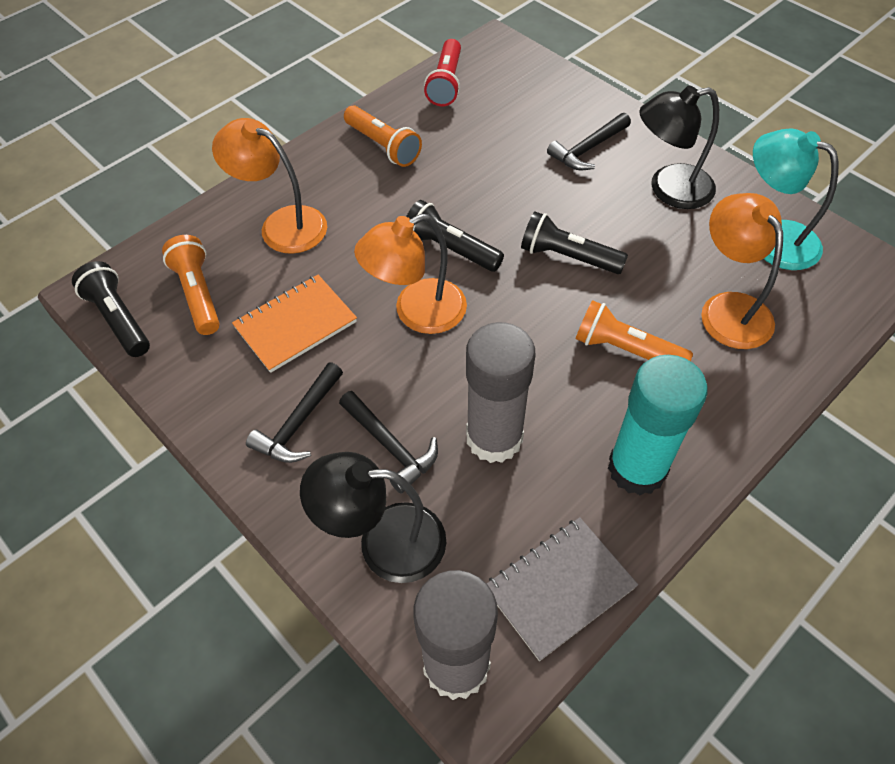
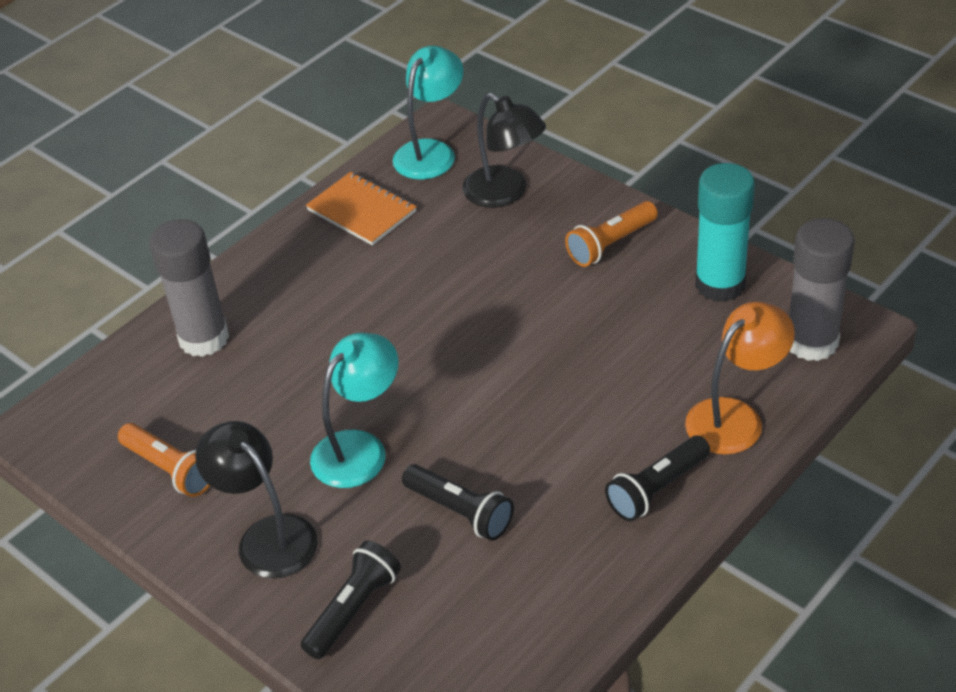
black hammer: 3 -> 0
grey notebook: 1 -> 0
orange flashlight: 3 -> 2
orange lamp: 3 -> 1
red flashlight: 1 -> 0
turquoise lamp: 1 -> 2

